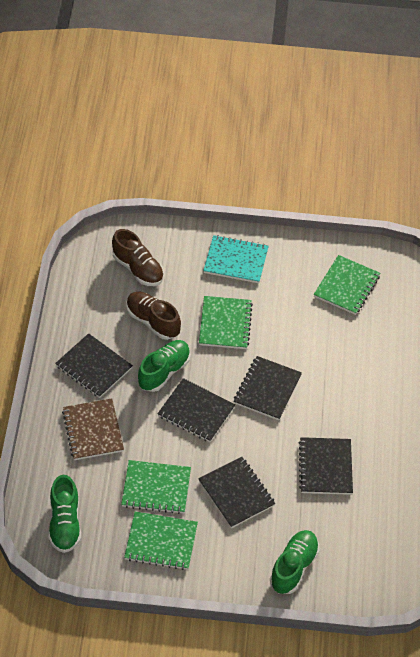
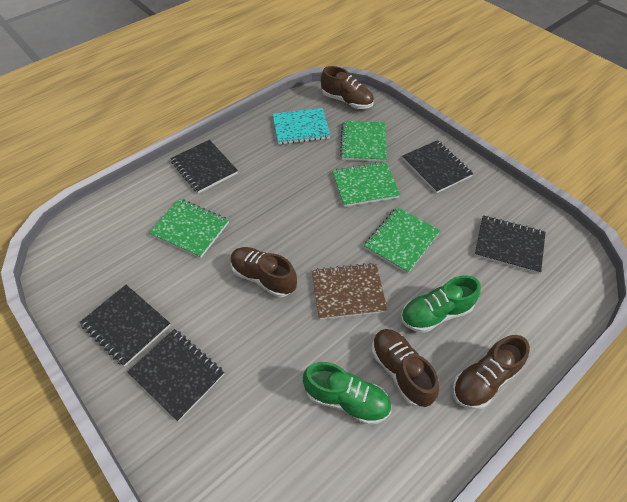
brown shoe: 2 -> 4
green shoe: 3 -> 2

